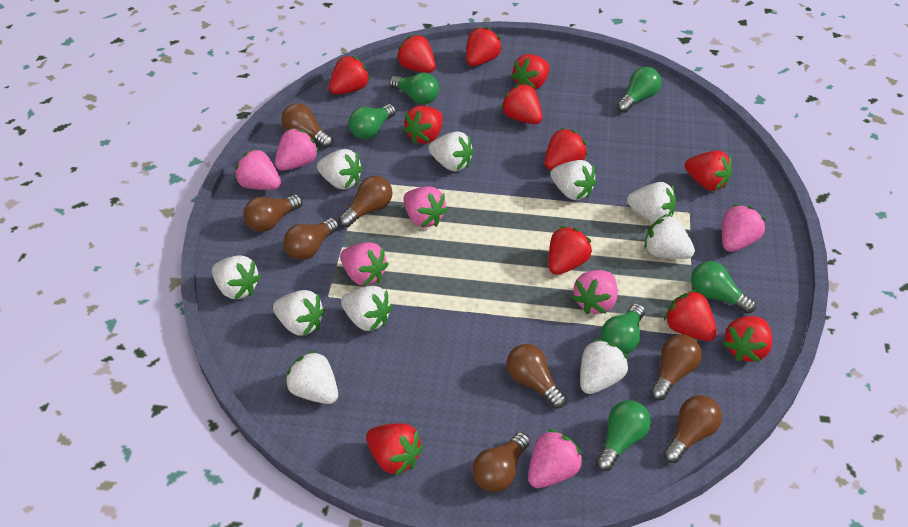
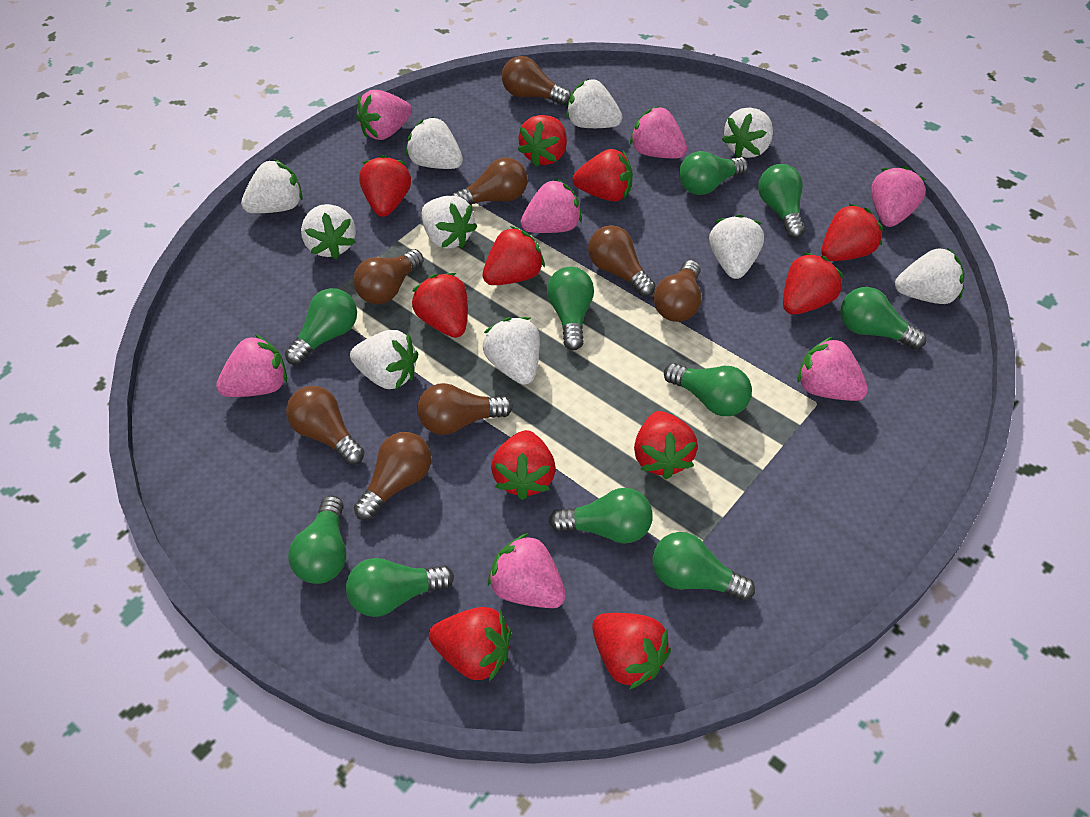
green light bulb: 6 -> 10
red strawberry: 12 -> 11

